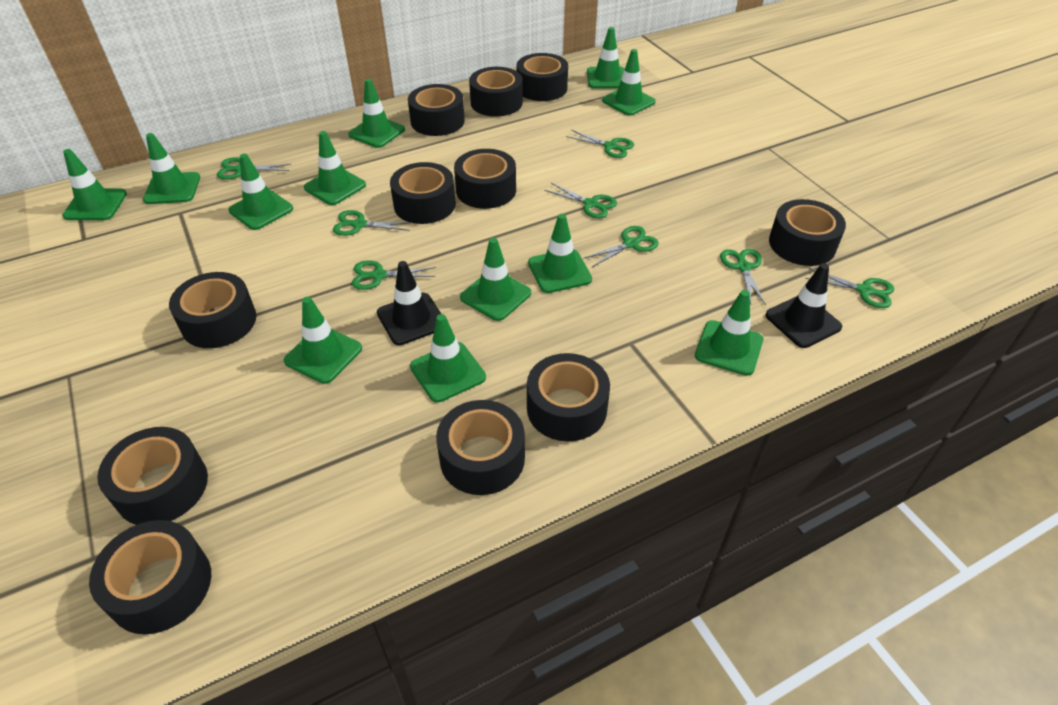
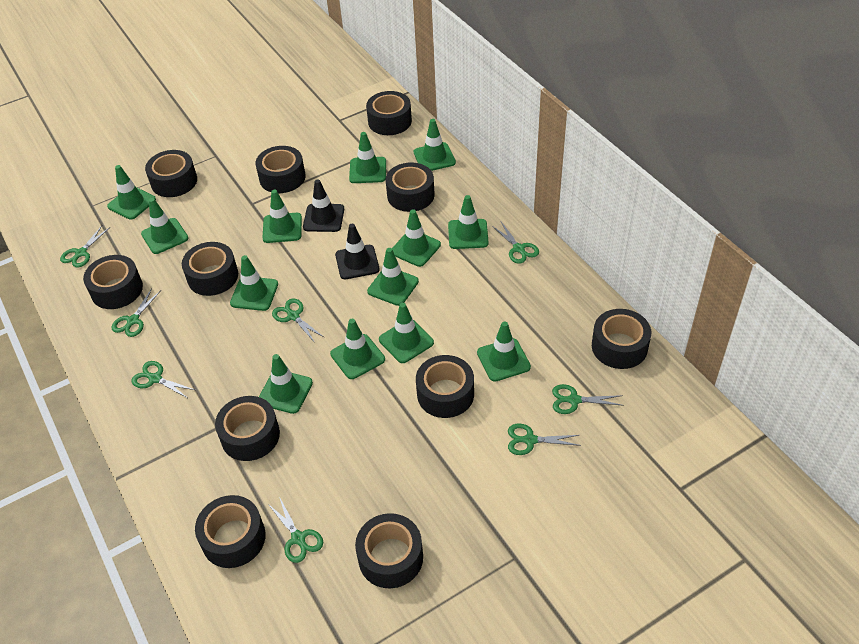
green traffic cone: 12 -> 13

